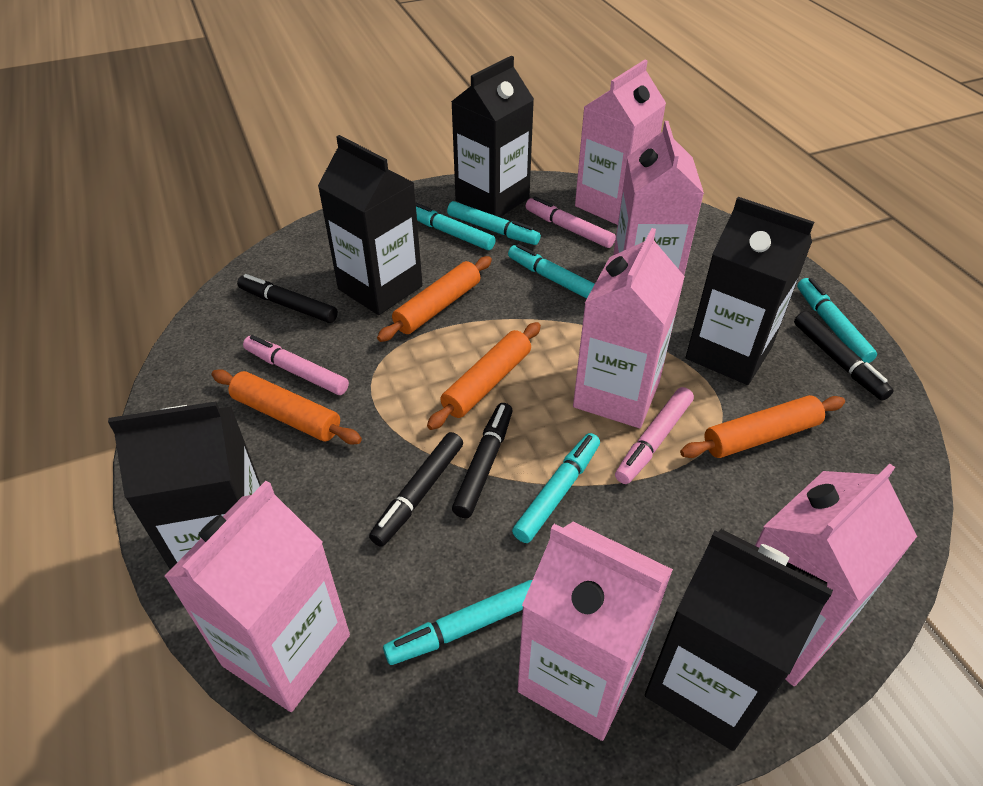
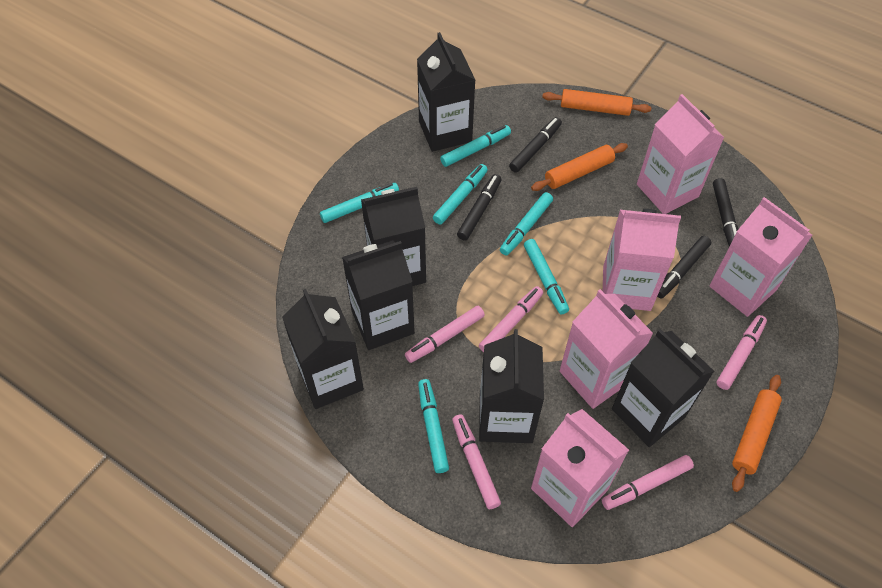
black carton: 5 -> 6
orange rolling pin: 4 -> 3
pink carton: 6 -> 5
pink marker: 3 -> 5

